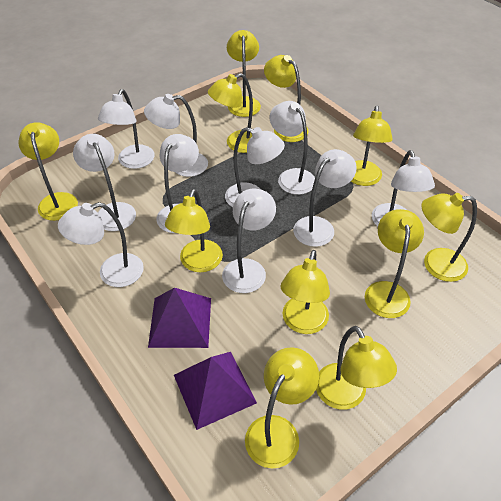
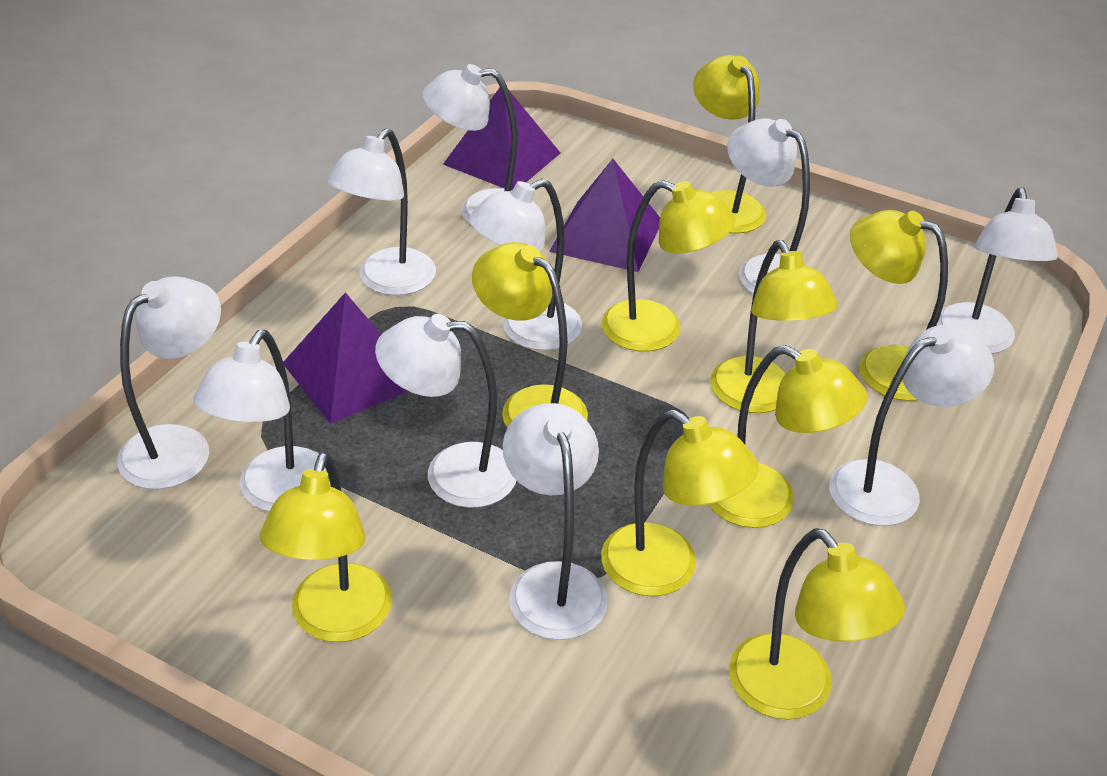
purple pyramid: 2 -> 3
yellow lamp: 11 -> 9

